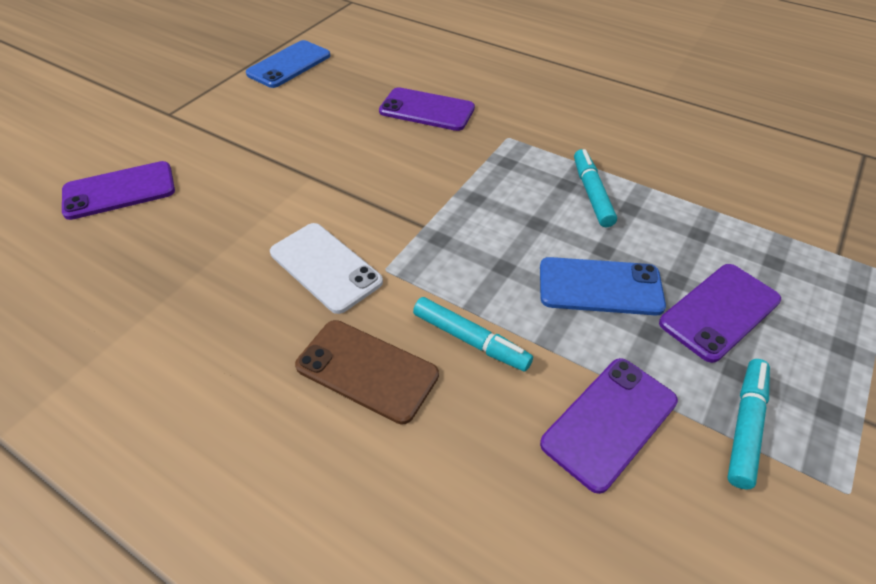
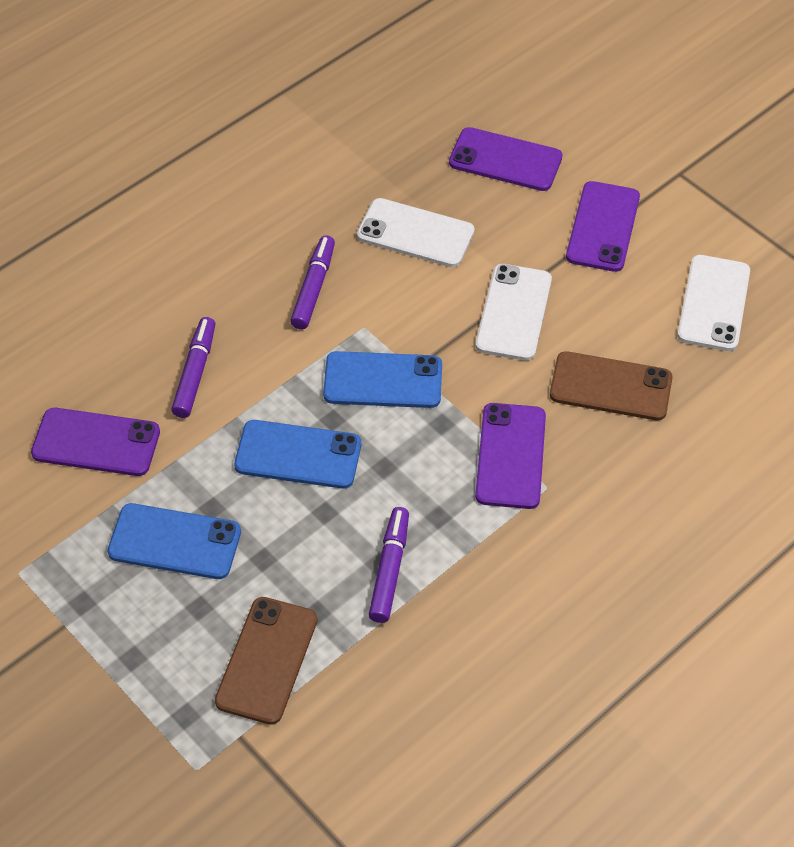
blue phone: 2 -> 3
brown phone: 1 -> 2
purple marker: 0 -> 3
turquoise marker: 3 -> 0
white phone: 1 -> 3

